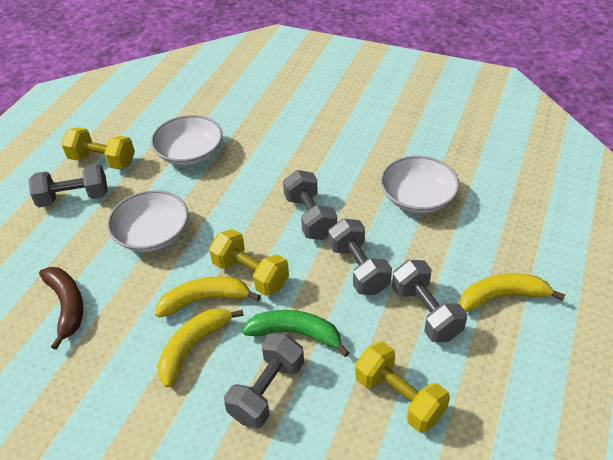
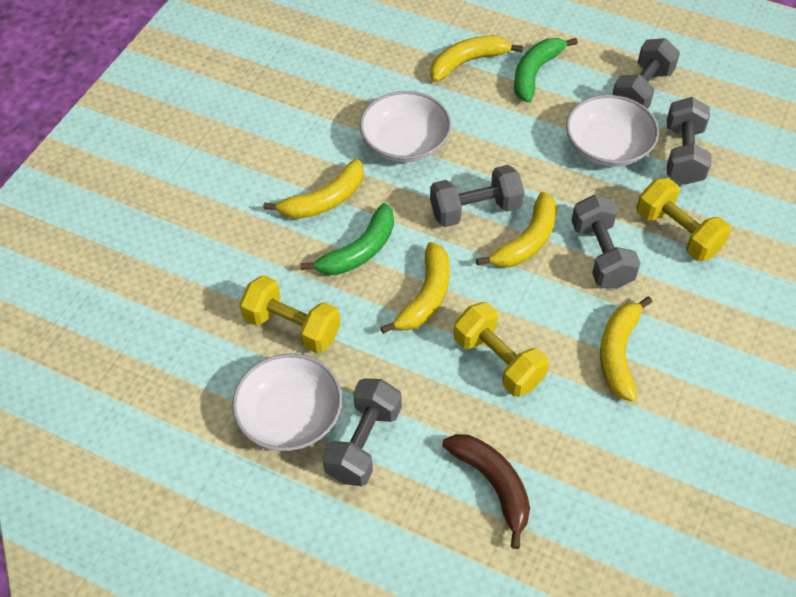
green banana: 1 -> 2
yellow banana: 3 -> 5

